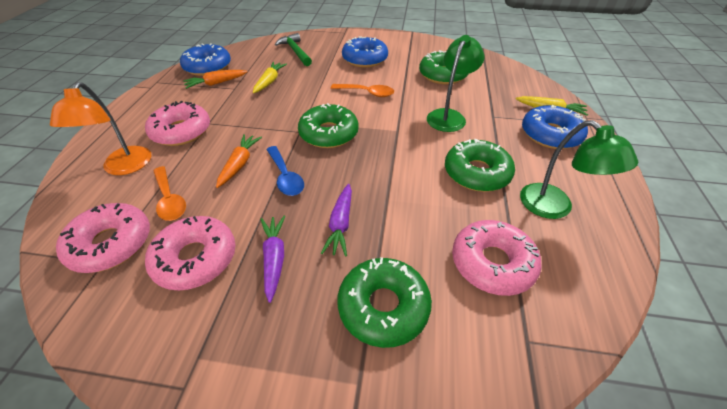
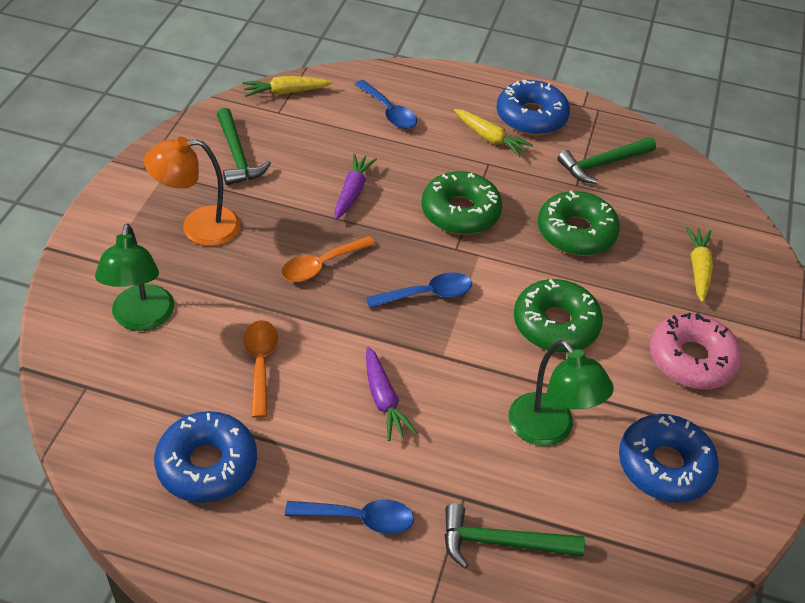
blue spoon: 1 -> 3
green donut: 4 -> 3
green hammer: 1 -> 3
orange carrot: 2 -> 0
pink donut: 4 -> 1
yellow carrot: 2 -> 3

